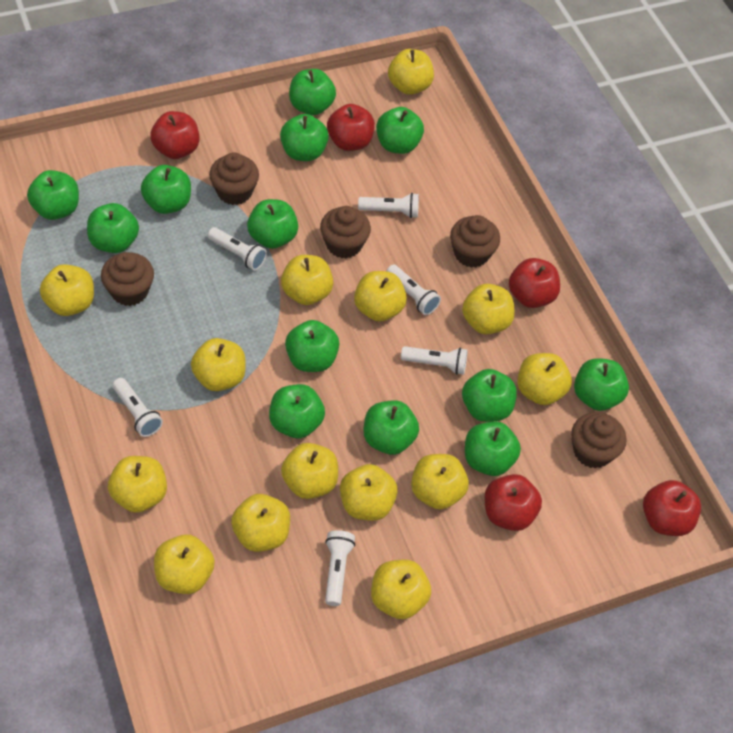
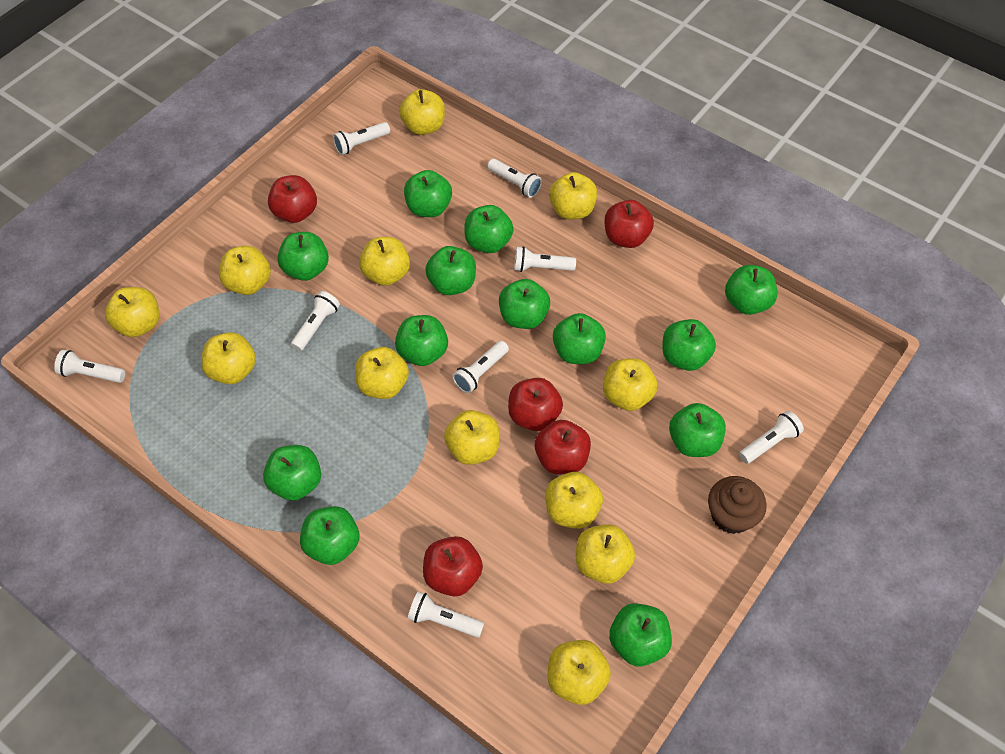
brown cupcake: 5 -> 1
white flashlight: 6 -> 8
yellow apple: 14 -> 12

